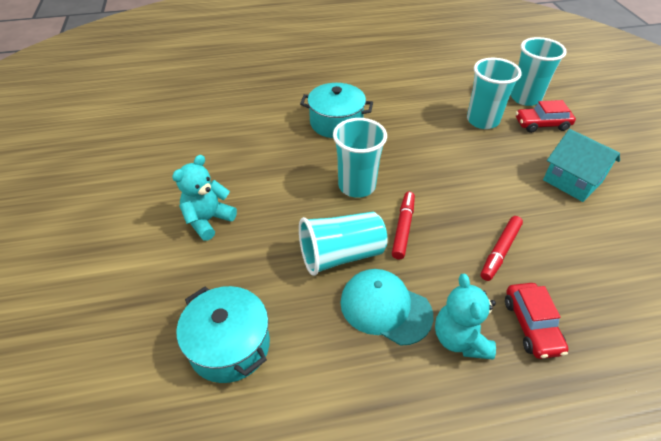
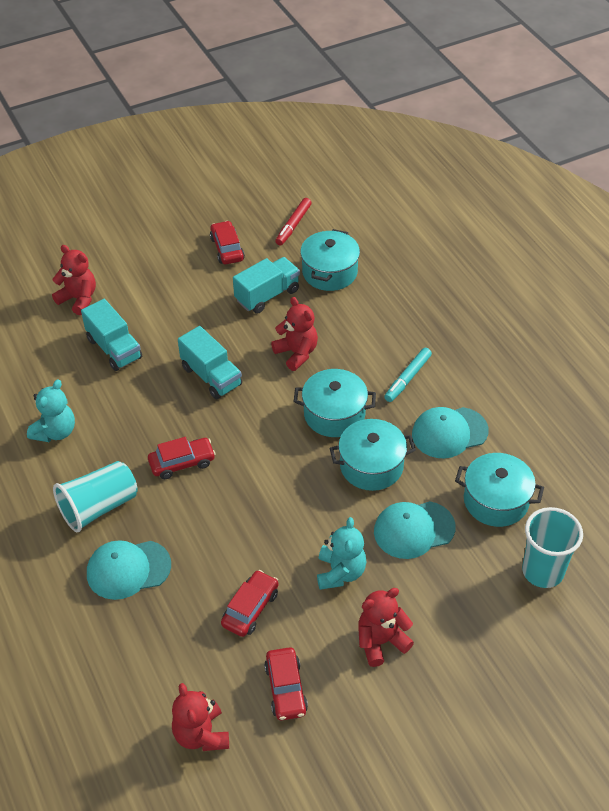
red car: 2 -> 4
red marker: 2 -> 1
red teddy bear: 0 -> 4
turquoise cap: 1 -> 3
turquoise cup: 4 -> 2
turquoise house: 1 -> 0
turquoise marker: 0 -> 1
turquoise pot: 2 -> 4
turquoise truck: 0 -> 3

